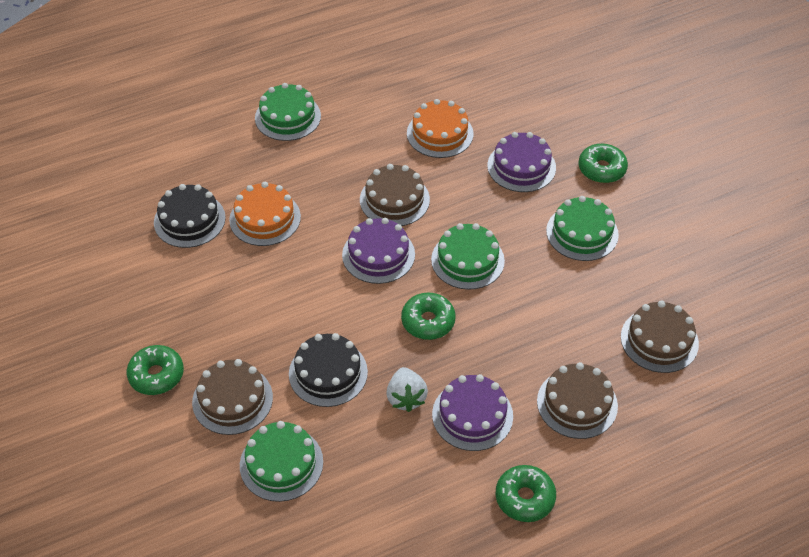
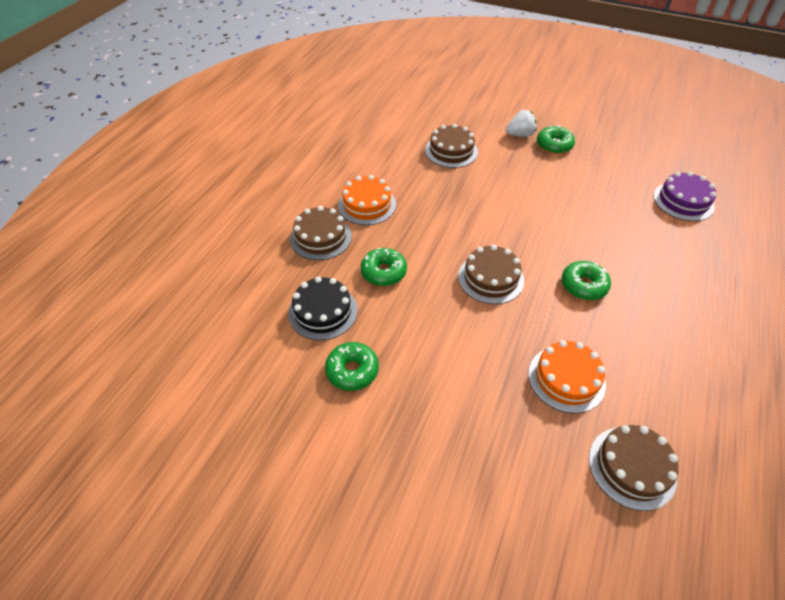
black cake: 2 -> 1
green cake: 4 -> 0
purple cake: 3 -> 1

